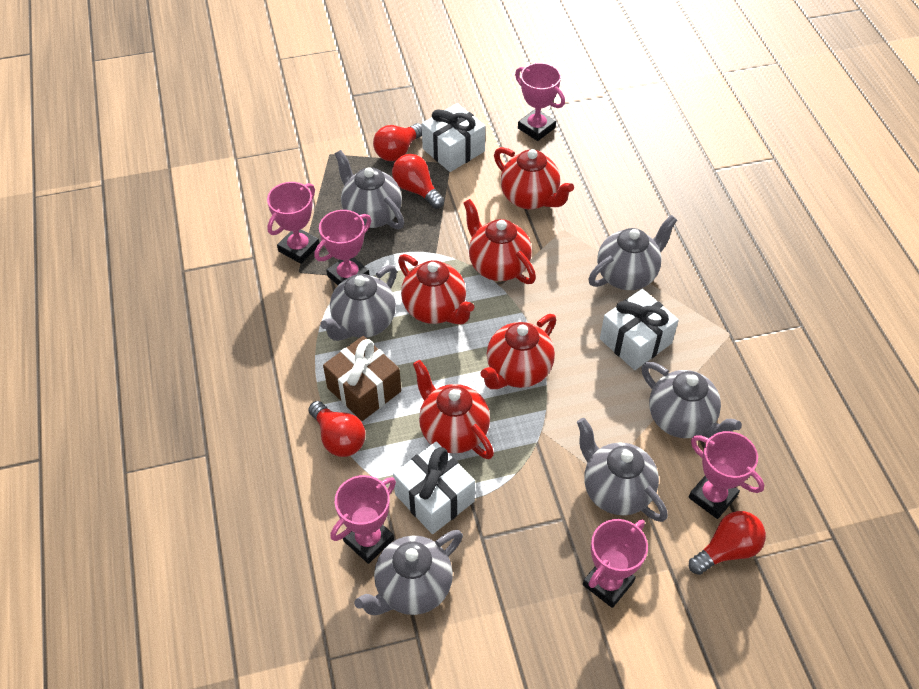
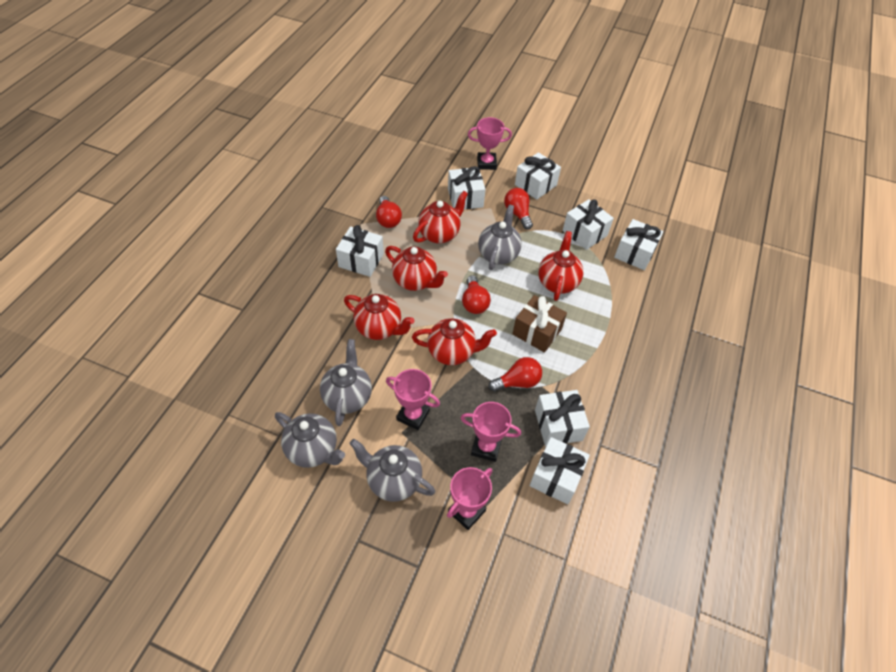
grey teapot: 6 -> 4
pink trophy: 6 -> 4
white gift: 3 -> 7

